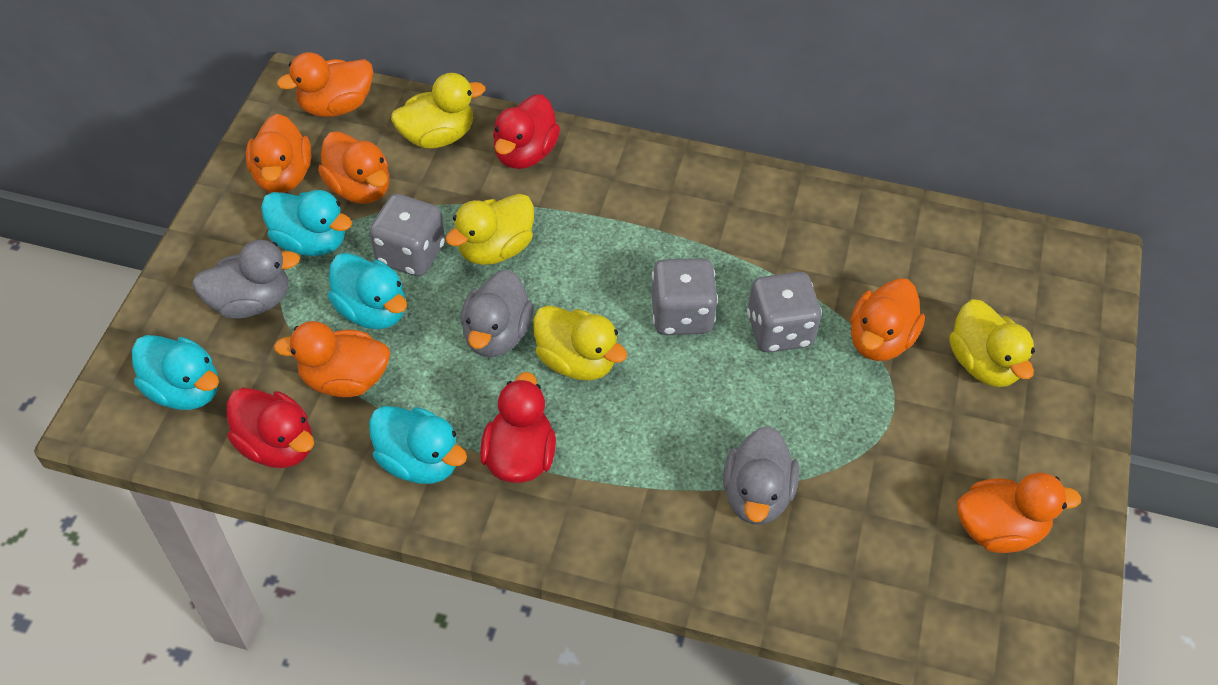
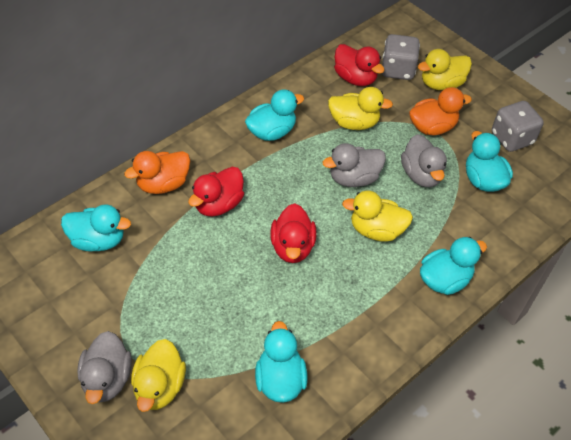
grey dice: 3 -> 2
orange duck: 6 -> 2
turquoise duck: 4 -> 5

